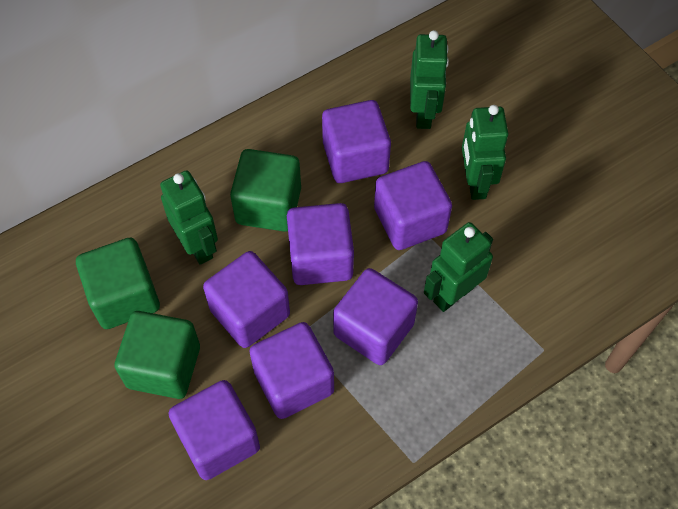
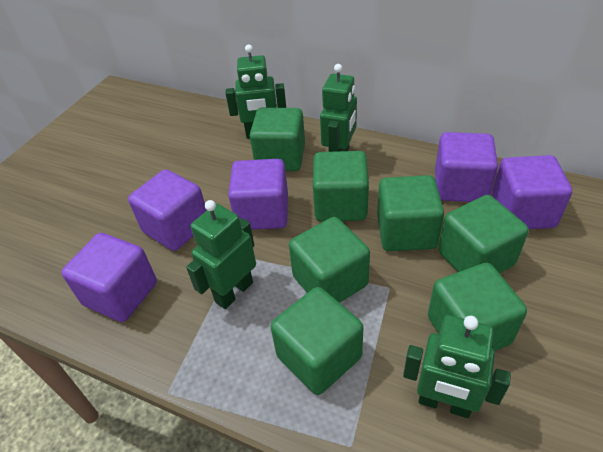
green cube: 3 -> 7
purple cube: 7 -> 5

